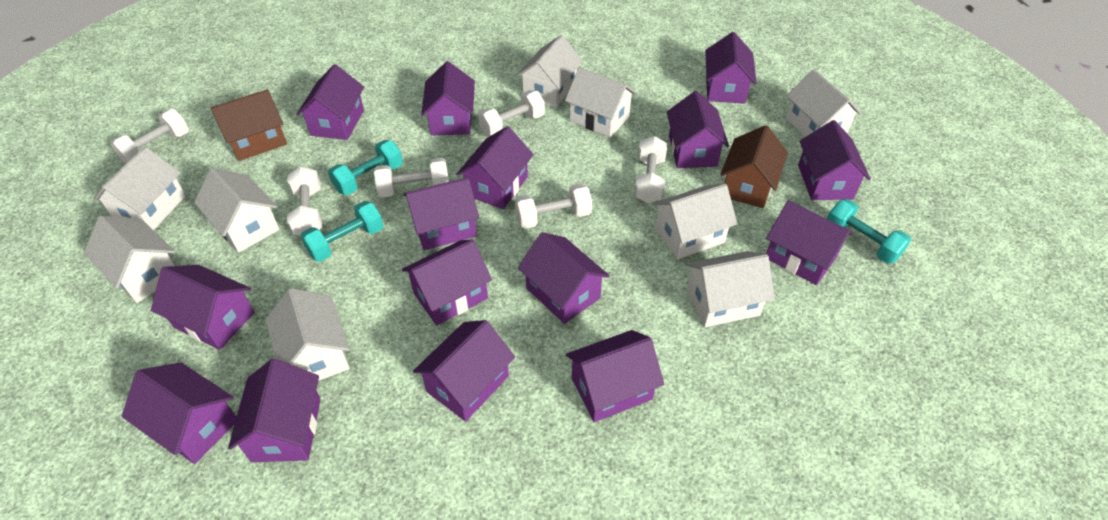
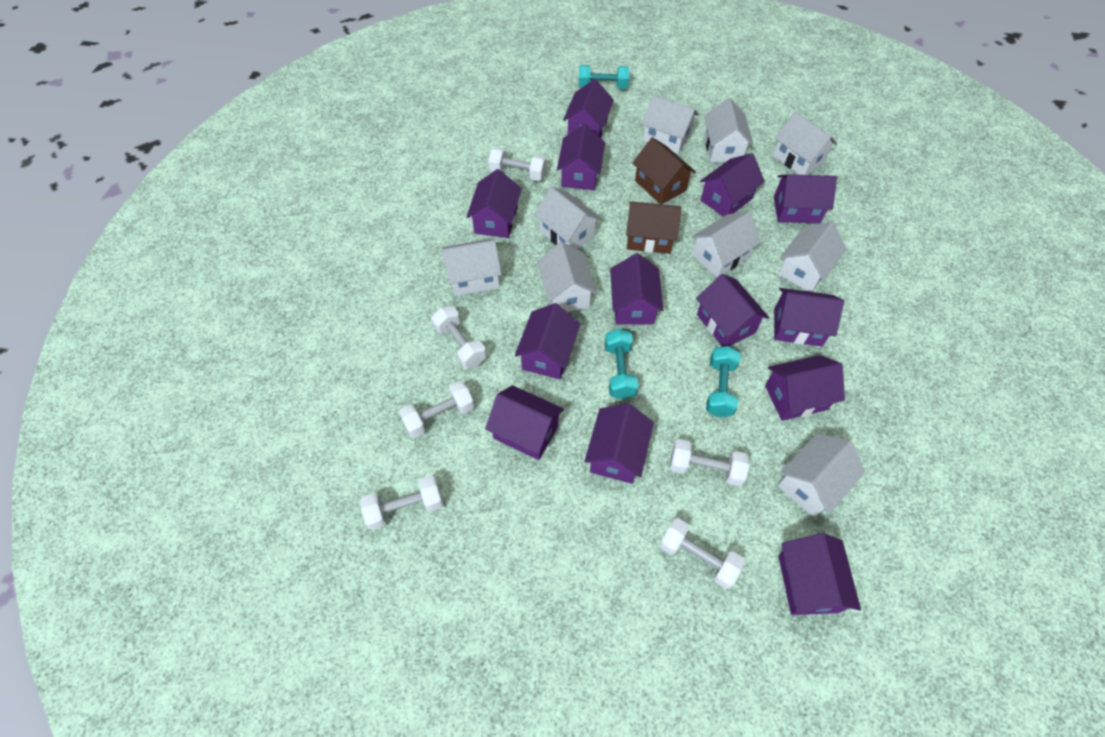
purple house: 15 -> 13

